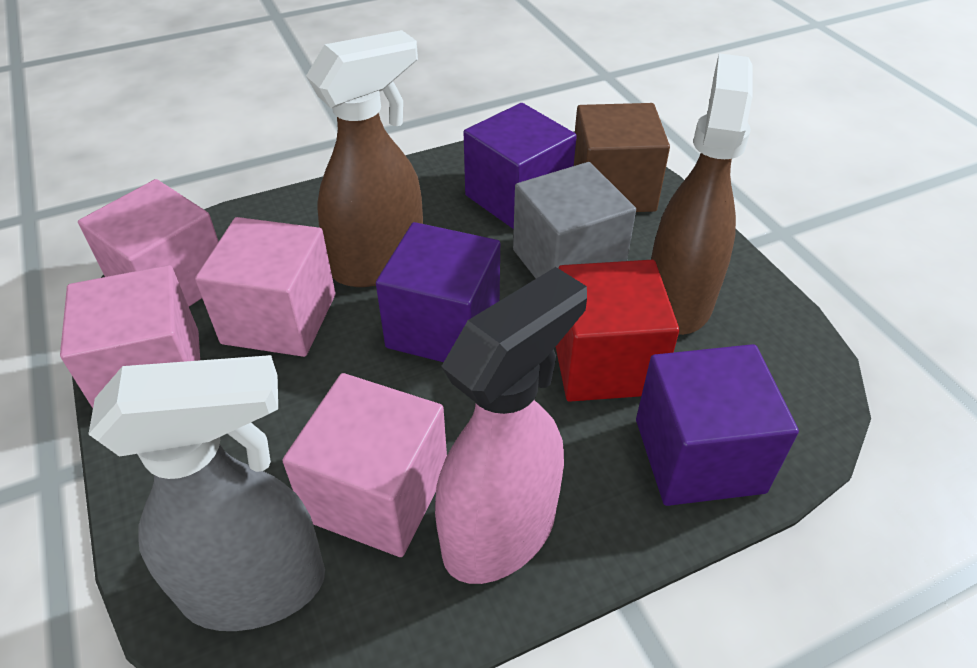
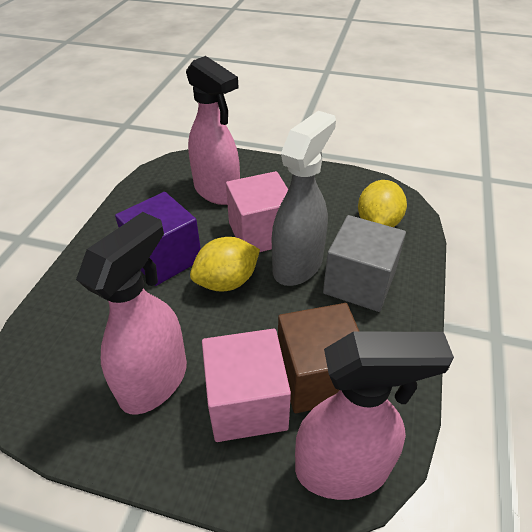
brown spray bottle: 2 -> 0
pink cube: 4 -> 2
pink spray bottle: 1 -> 3
purple cube: 3 -> 1
red cube: 1 -> 0
yellow lemon: 0 -> 2

